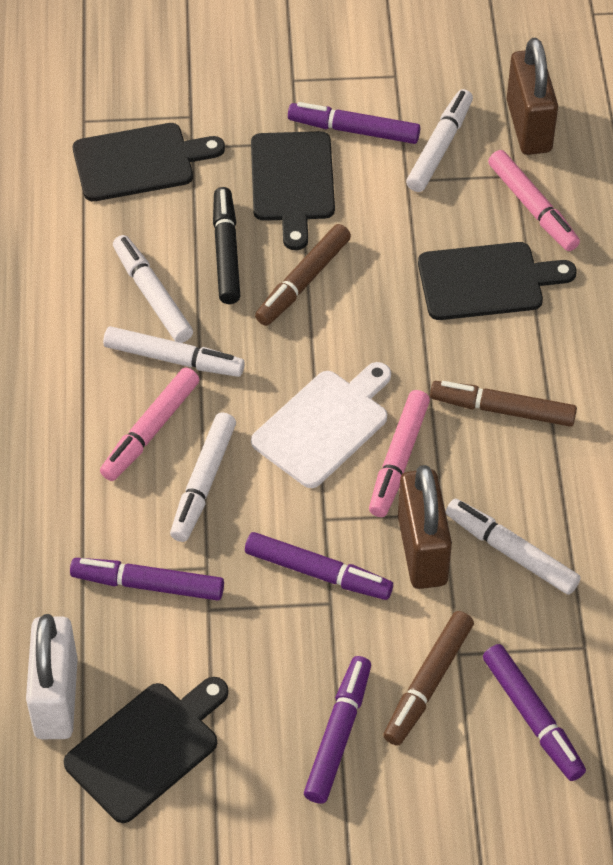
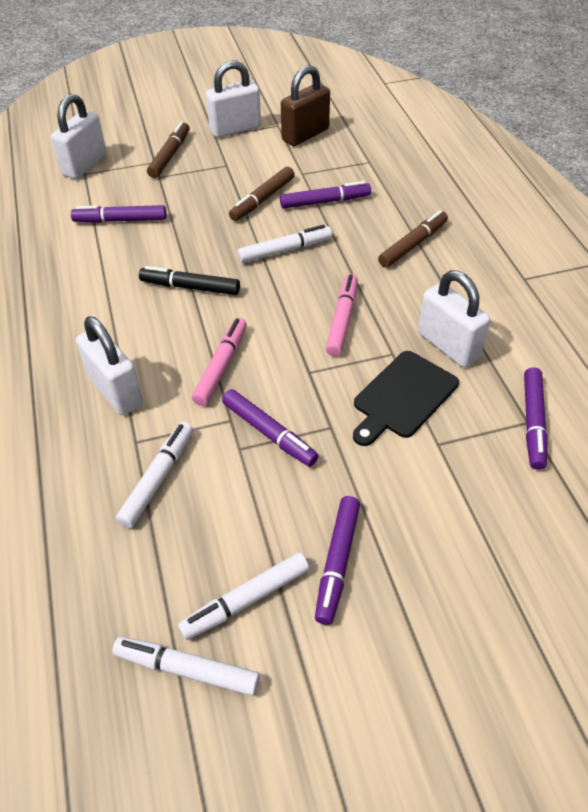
black cutting board: 4 -> 1
brown padlock: 2 -> 1
pink marker: 3 -> 2
white cutting board: 1 -> 0
white marker: 5 -> 4
white padlock: 1 -> 4

